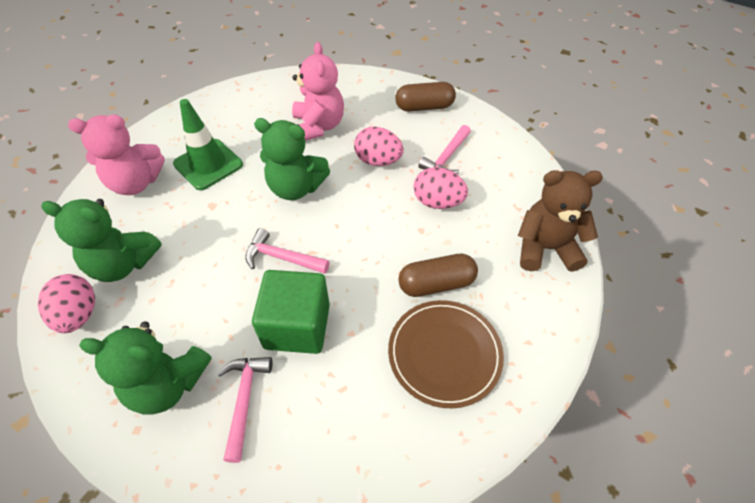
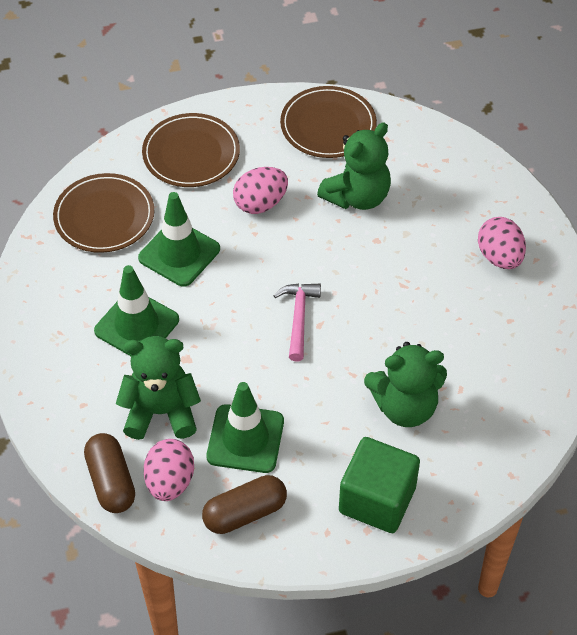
brown plate: 1 -> 3
brown teddy bear: 1 -> 0
green traffic cone: 1 -> 3
pink hammer: 3 -> 1
pink teddy bear: 2 -> 0

